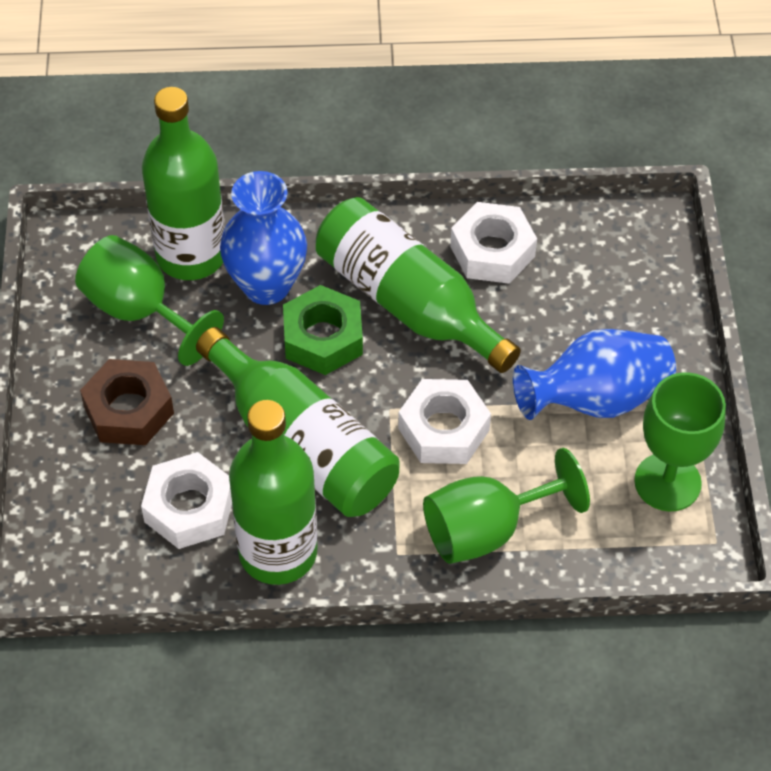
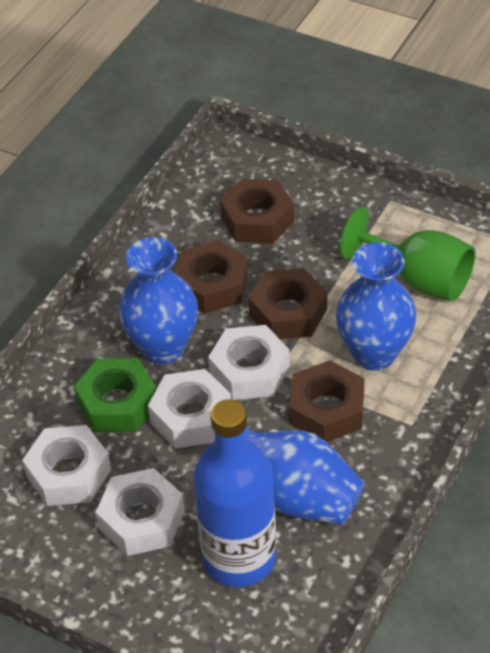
blue bottle: 0 -> 1
blue vase: 2 -> 3
brown nut: 1 -> 4
green bottle: 4 -> 0
green goblet: 3 -> 1
white nut: 3 -> 4

